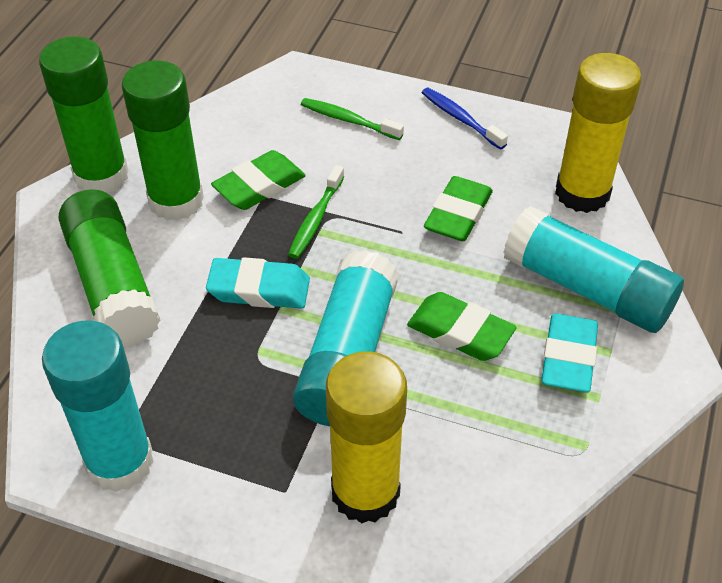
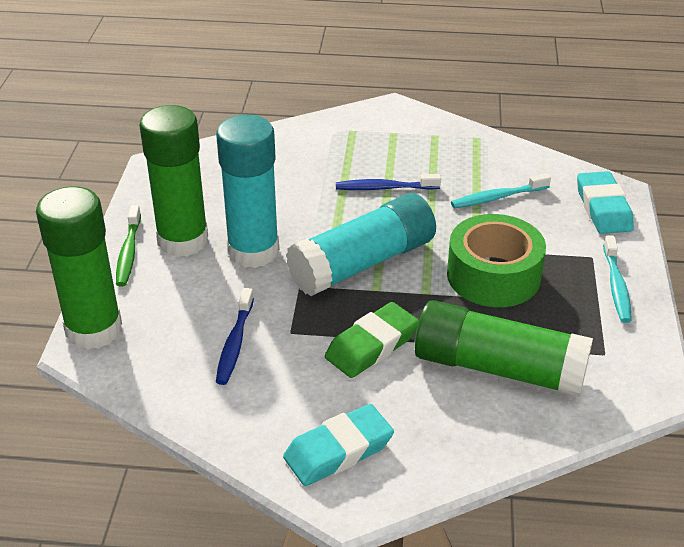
blue toothbrush: 1 -> 2
green eraser: 3 -> 1
green tape: 0 -> 1
green toothbrush: 2 -> 1
turquoise glue stick: 3 -> 2
turquoise toothbrush: 0 -> 2
yellow glue stick: 2 -> 0

